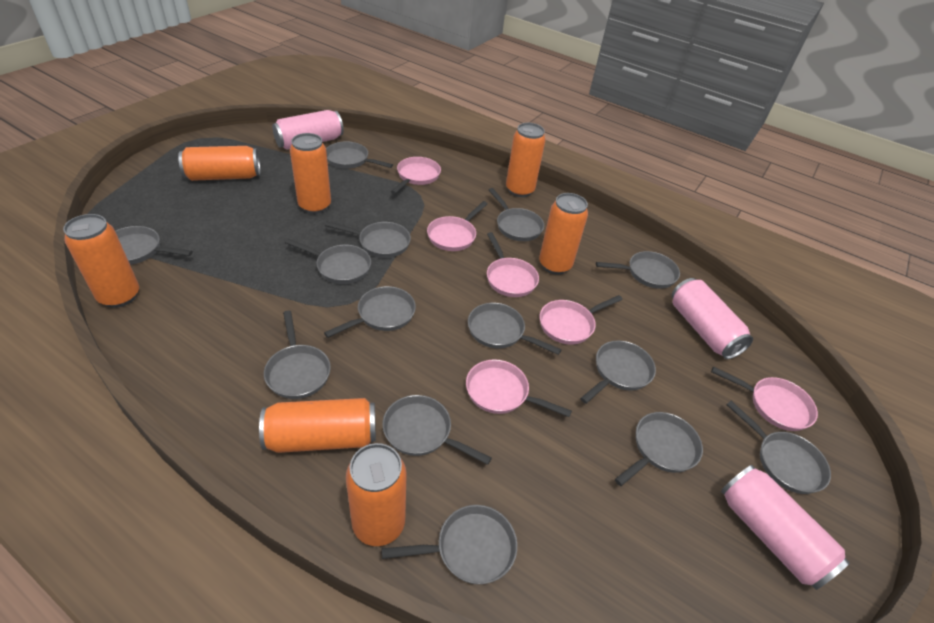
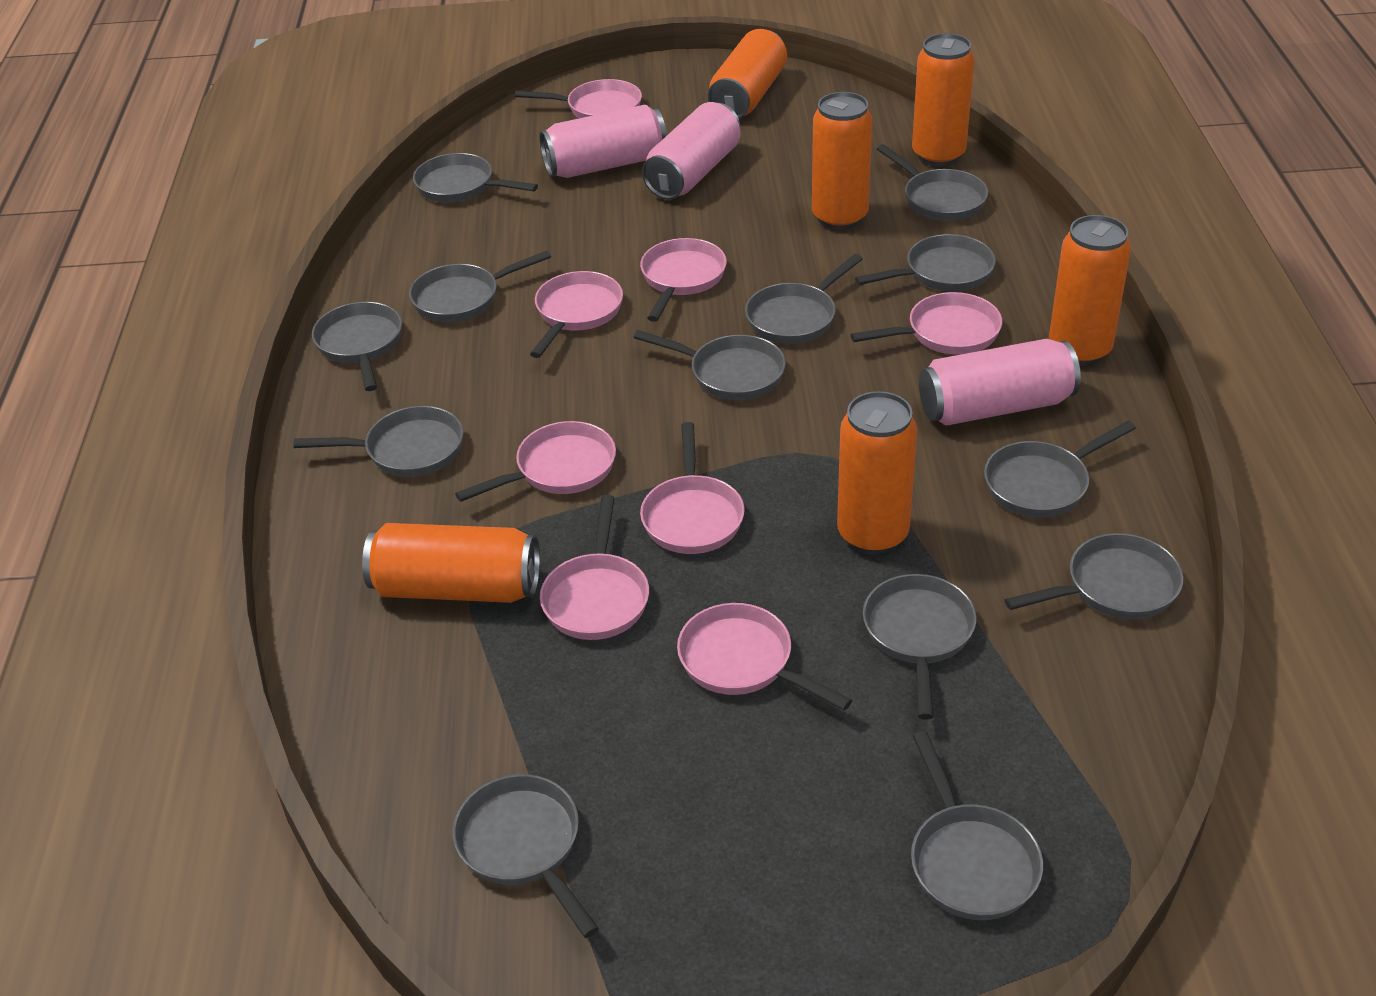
grey pan: 14 -> 13
orange can: 7 -> 6
pink pan: 6 -> 8

